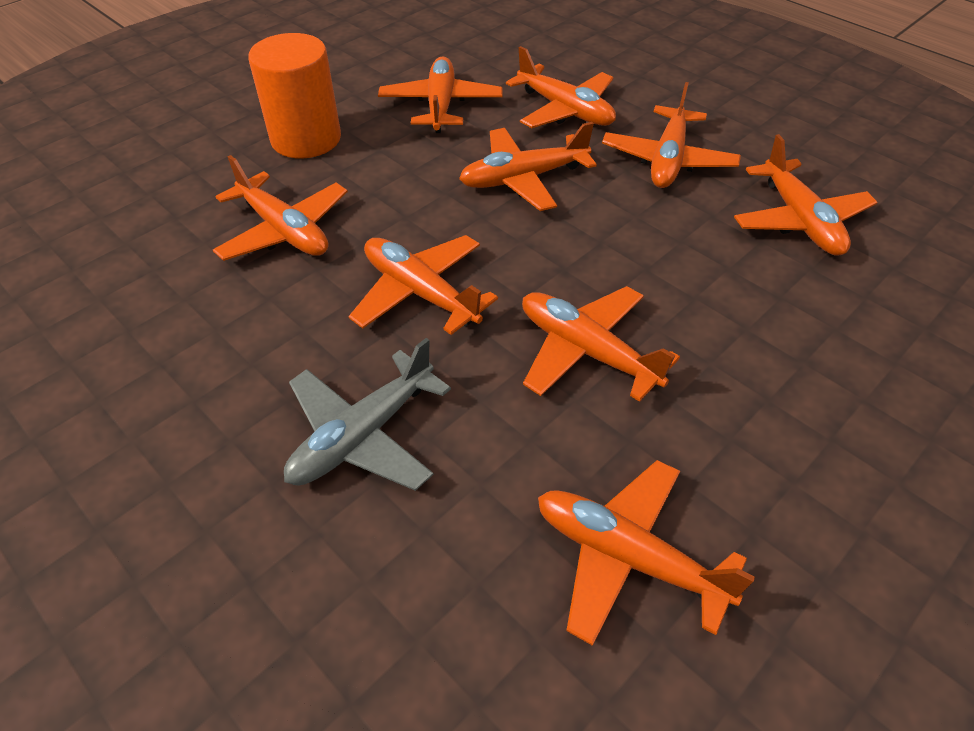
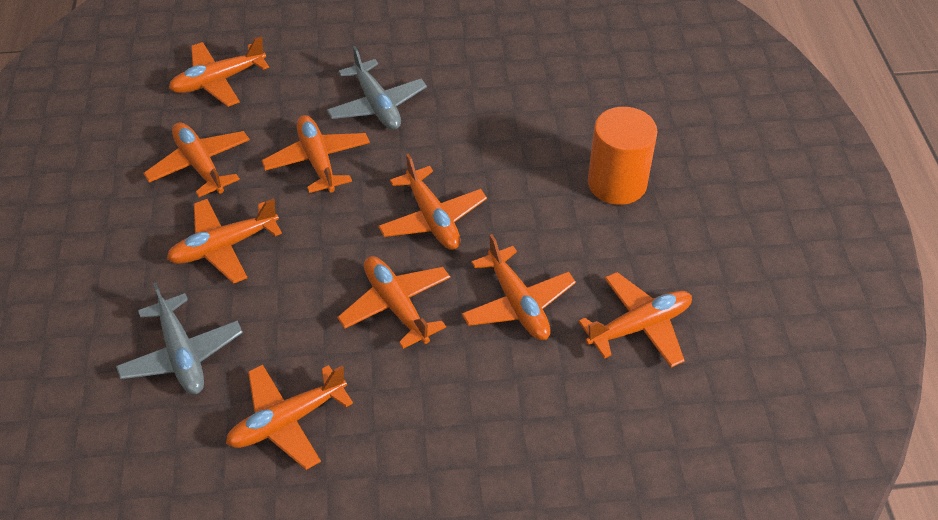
grey plane: 1 -> 2

